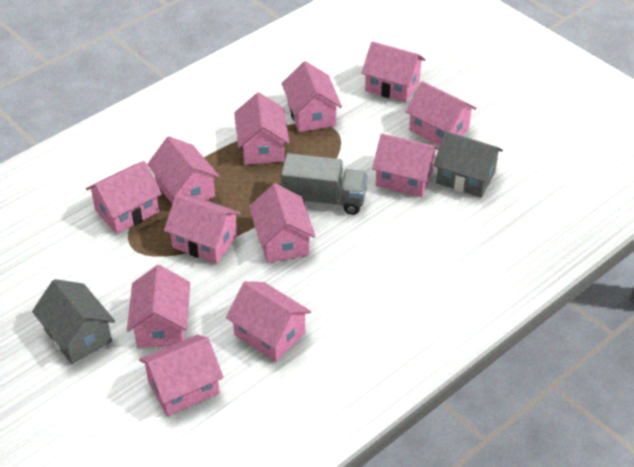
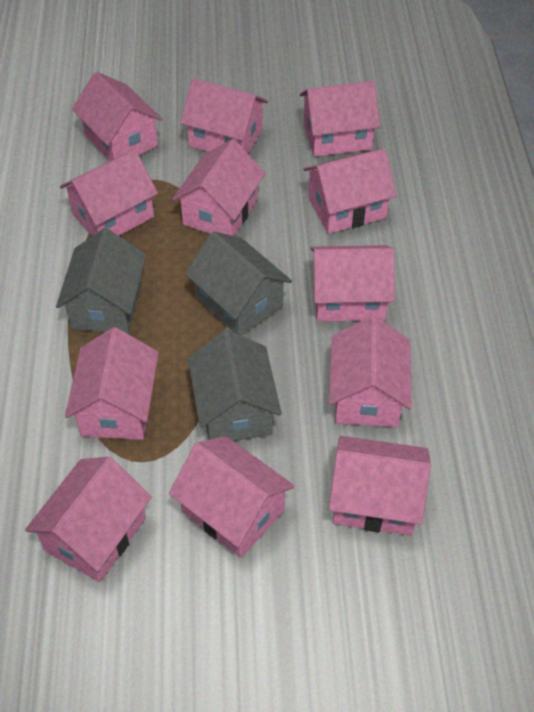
grey house: 2 -> 3
grey truck: 1 -> 0

